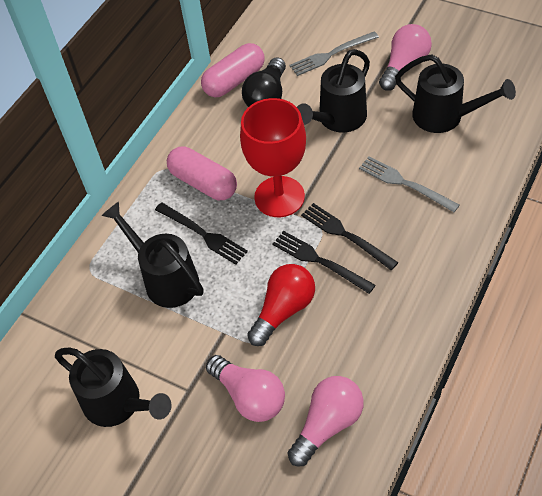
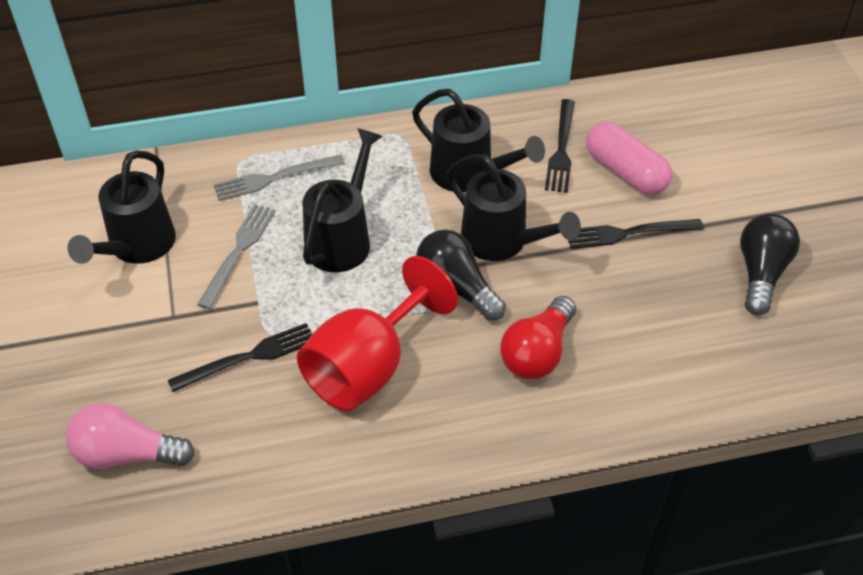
black light bulb: 1 -> 2
pink capsule: 2 -> 1
pink light bulb: 3 -> 1

